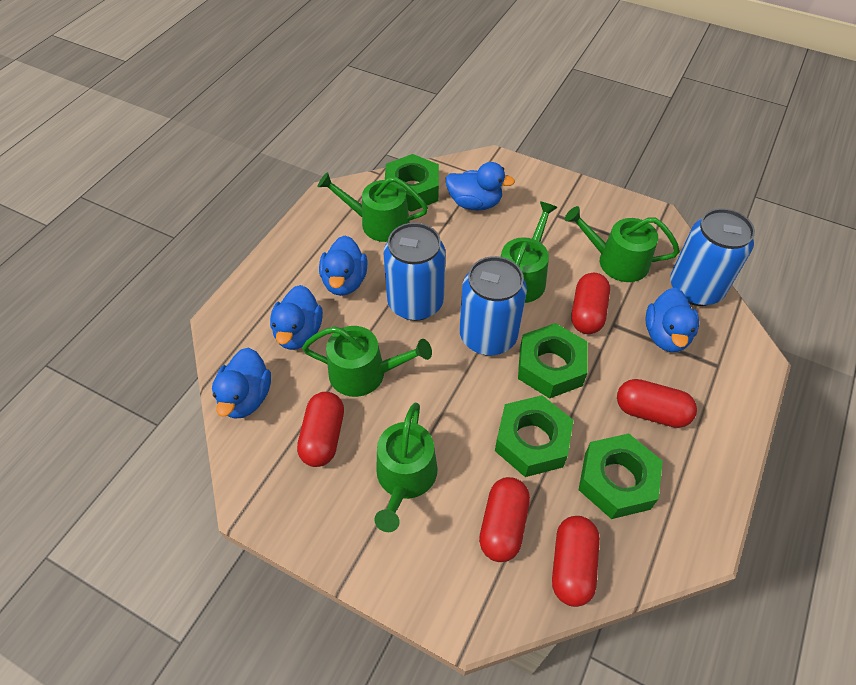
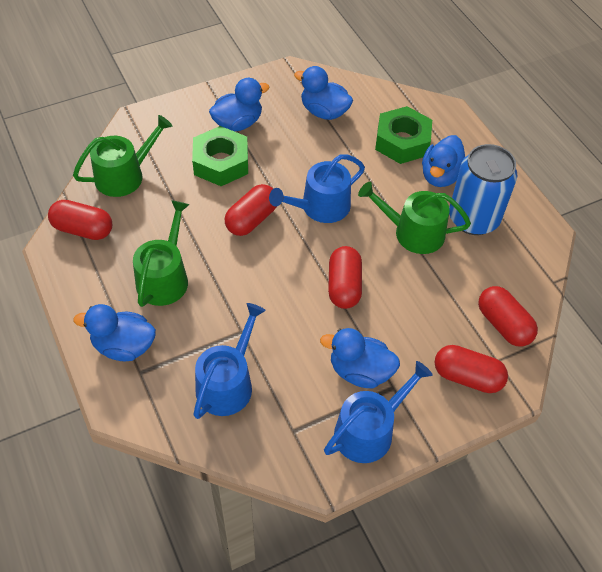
blue can: 3 -> 1
blue watering can: 0 -> 3
green nut: 4 -> 2
green watering can: 5 -> 3

